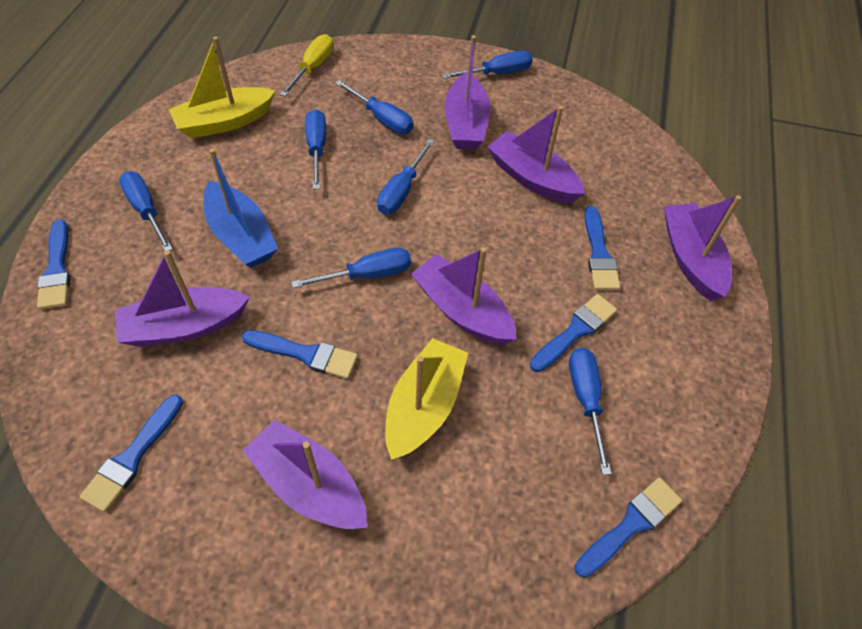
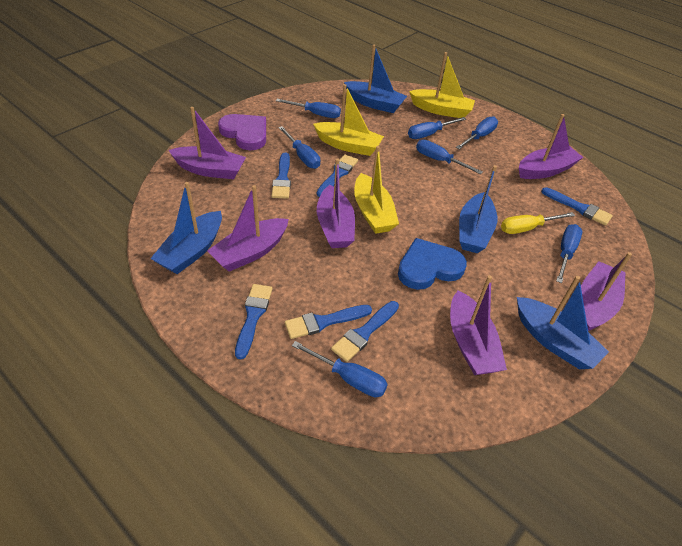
blue boat: 1 -> 4
blue heart: 0 -> 1
purple heart: 0 -> 1
yellow boat: 2 -> 3

